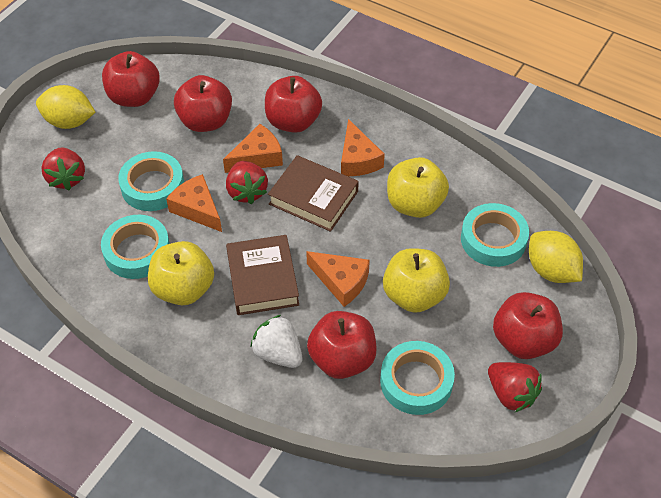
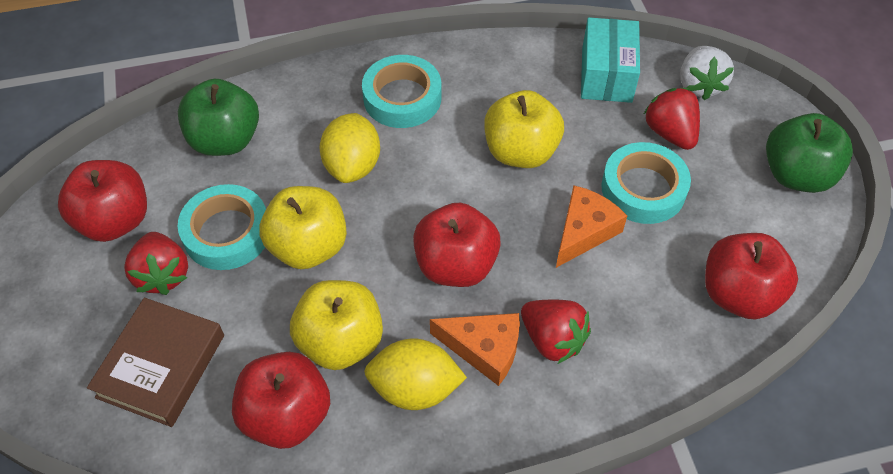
brown book: 2 -> 1
green apple: 0 -> 2
orange cheese: 4 -> 2
red apple: 5 -> 4
turquoise box: 0 -> 1
turquoise tape: 4 -> 3

